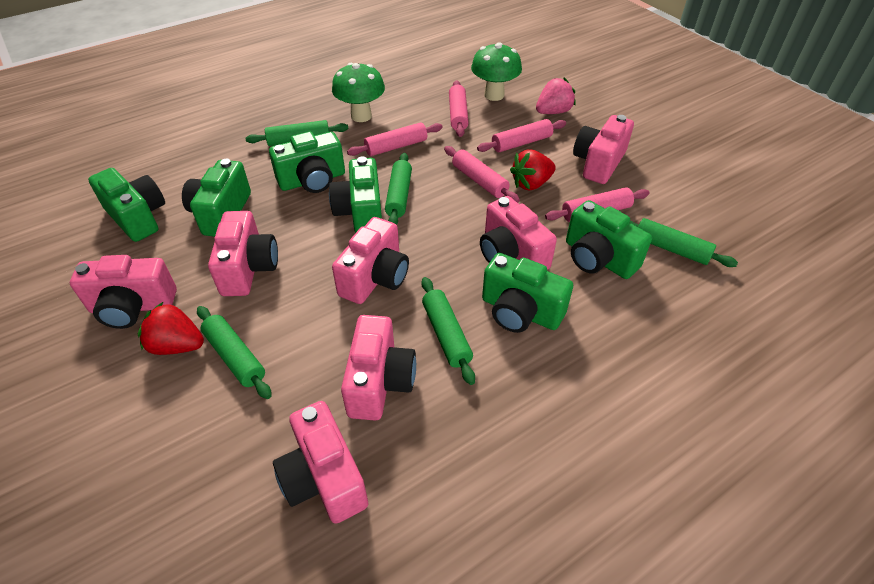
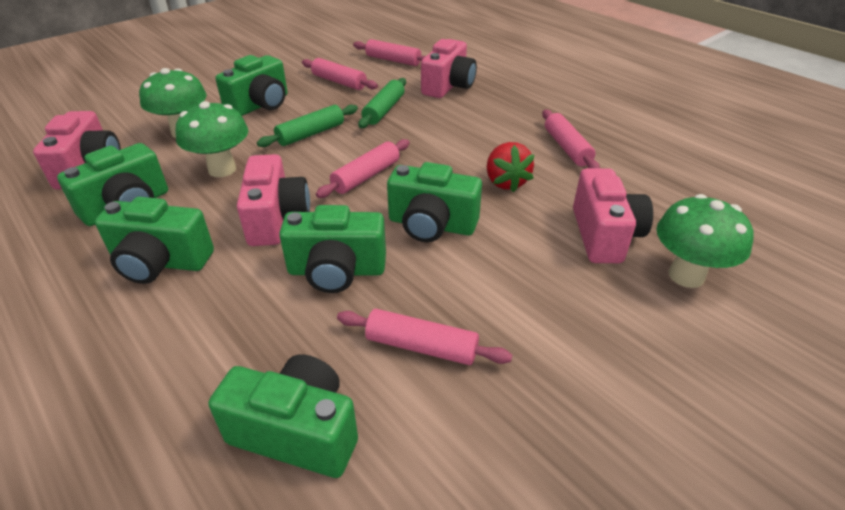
green mushroom: 2 -> 3
green rolling pin: 5 -> 2
pink camera: 7 -> 4
pink strawberry: 1 -> 0
red strawberry: 2 -> 1

